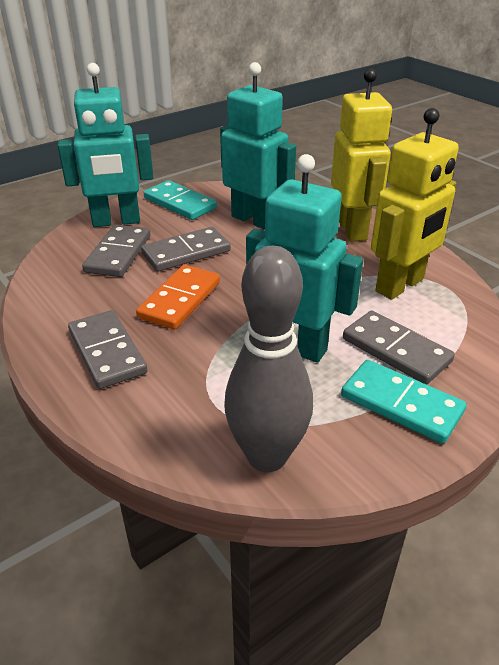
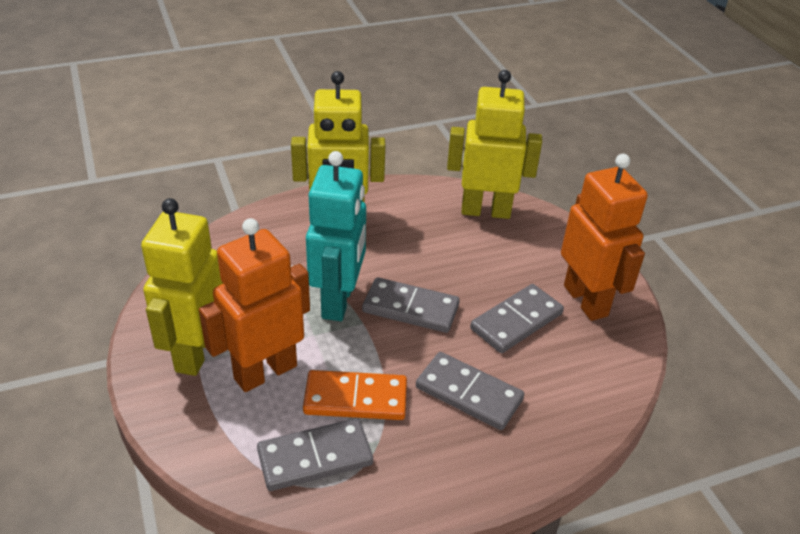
grey bowling pin: 1 -> 0
orange robot: 0 -> 2
turquoise domino: 2 -> 0
turquoise robot: 3 -> 1
yellow robot: 2 -> 3

